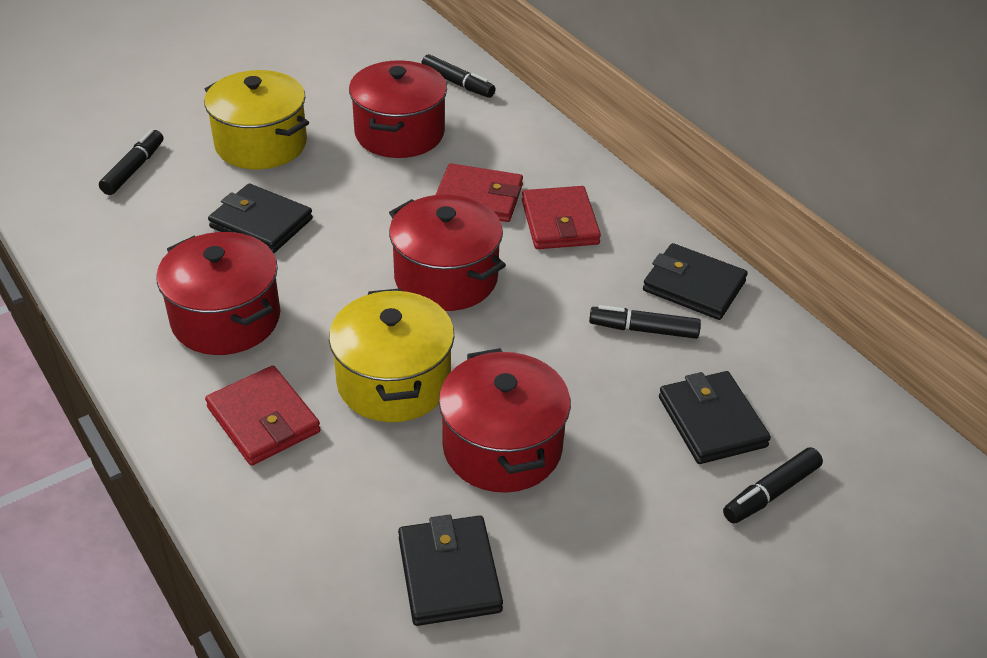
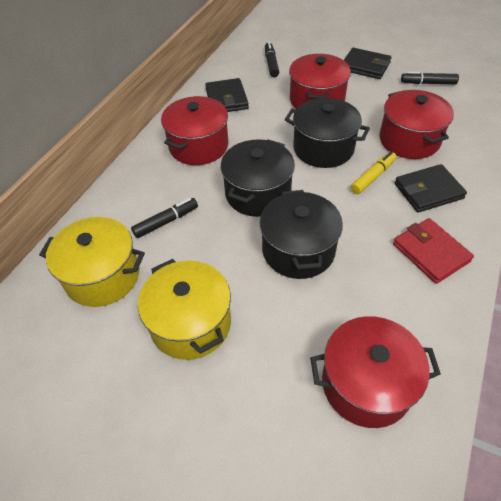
black marker: 4 -> 3
black pot: 0 -> 3
black wallet: 4 -> 3
red wallet: 3 -> 1
yellow marker: 0 -> 1

